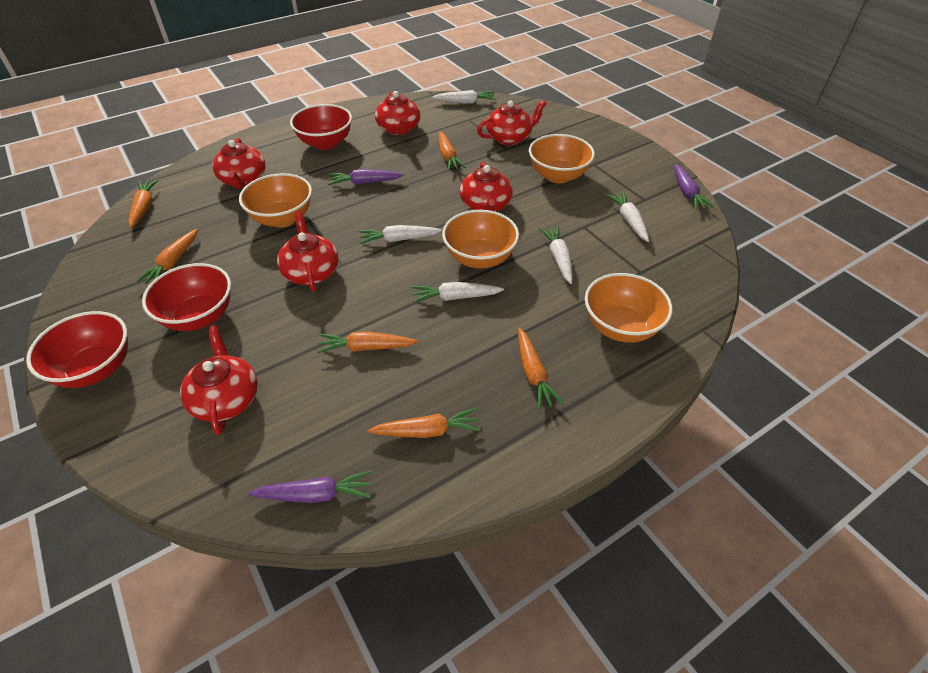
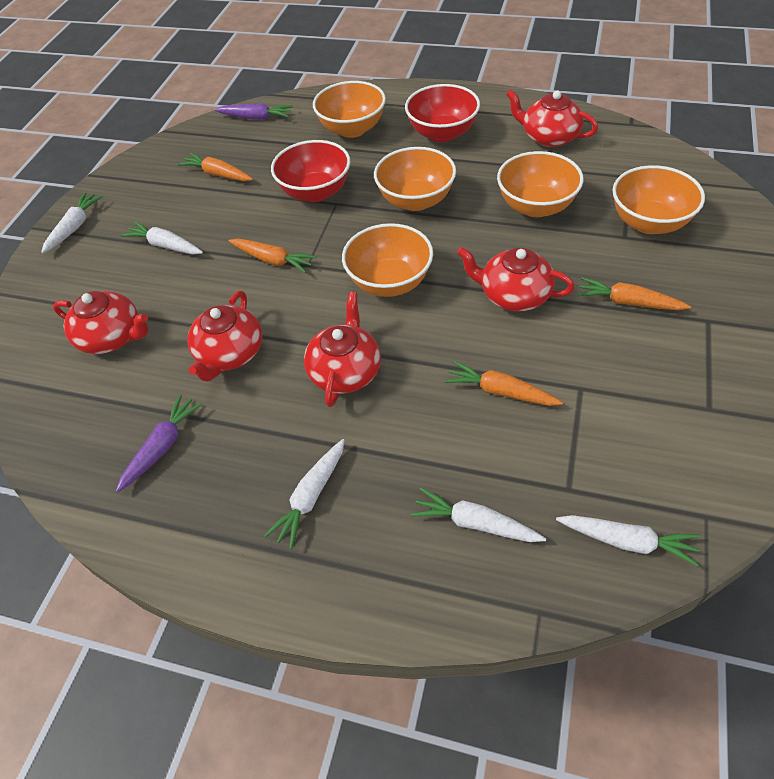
orange bowl: 4 -> 5
orange carrot: 6 -> 4
purple carrot: 3 -> 2
red bowl: 3 -> 2
red teapot: 6 -> 5

